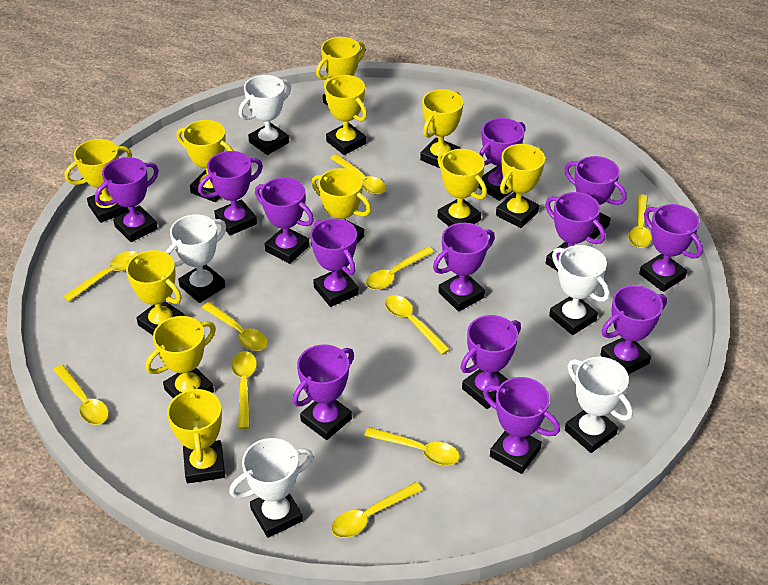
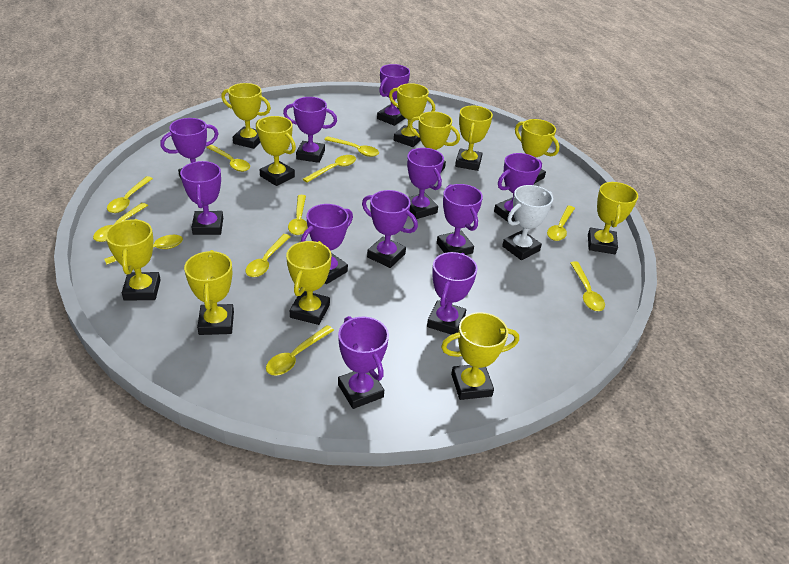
purple trophy: 13 -> 11
white trophy: 5 -> 1
yellow spoon: 10 -> 11

